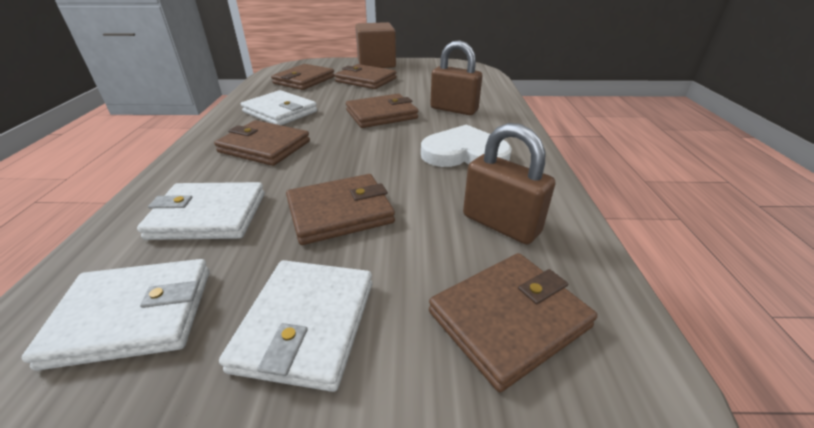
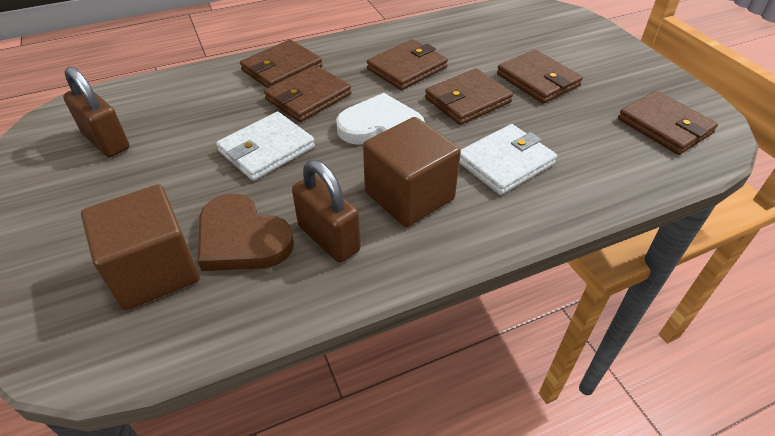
brown cube: 1 -> 2
brown heart: 0 -> 1
white wallet: 4 -> 2

